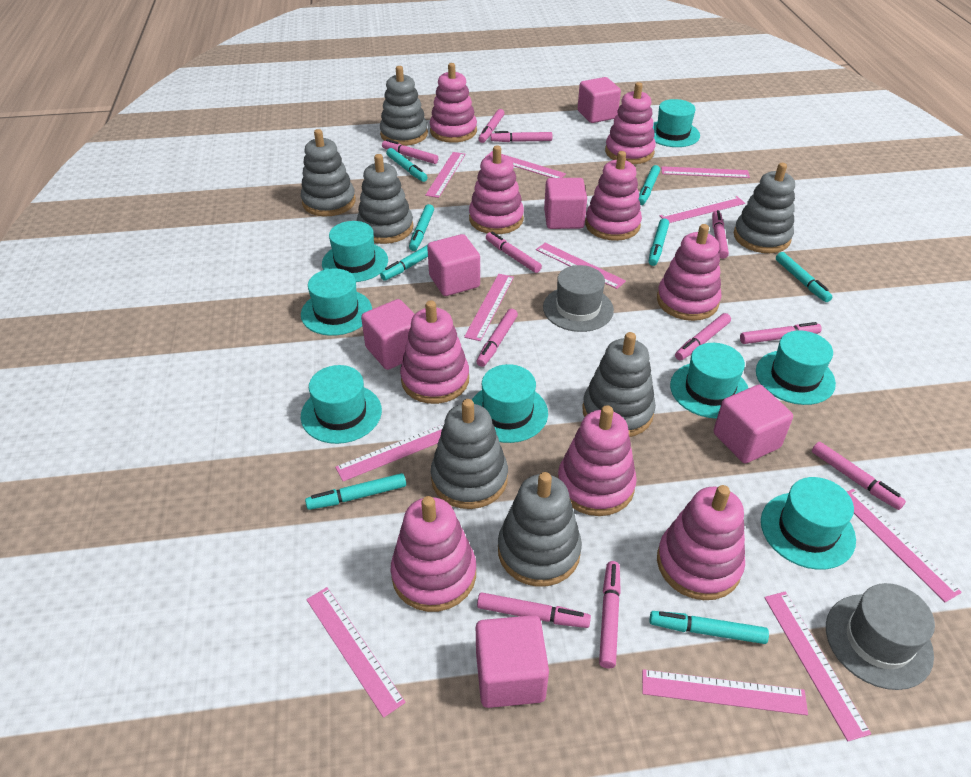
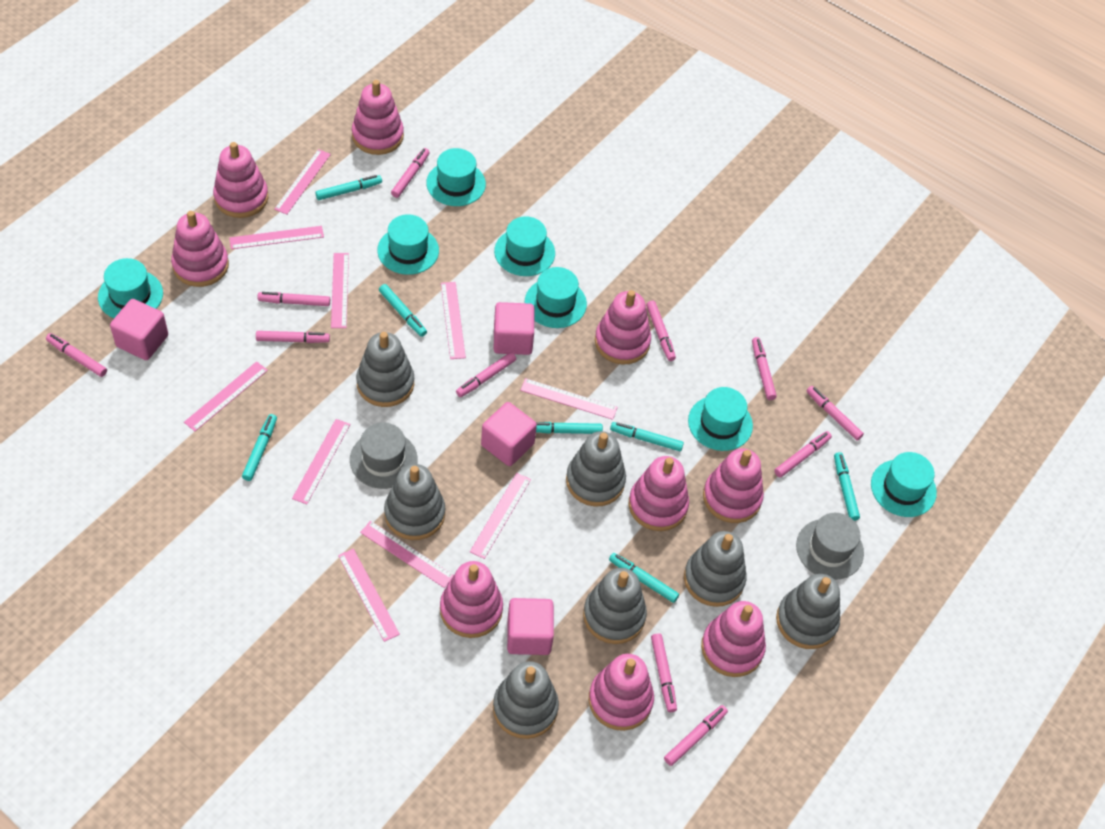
pink cube: 6 -> 4
pink ruler: 11 -> 10
turquoise hat: 8 -> 7
turquoise marker: 8 -> 7

